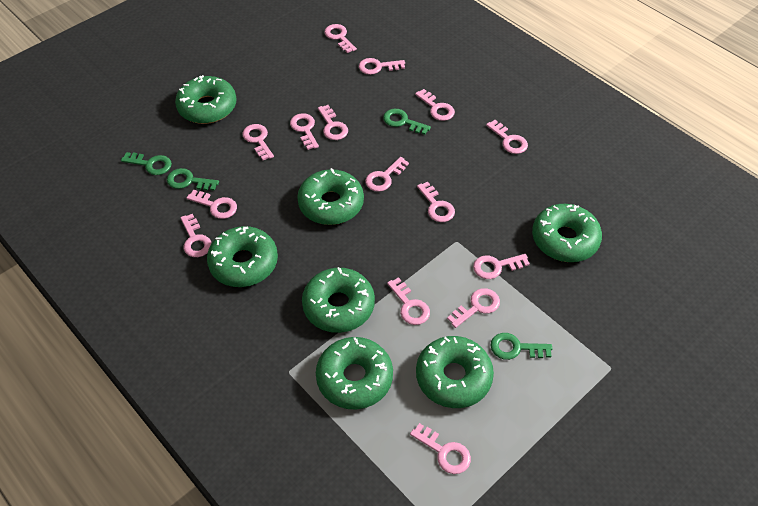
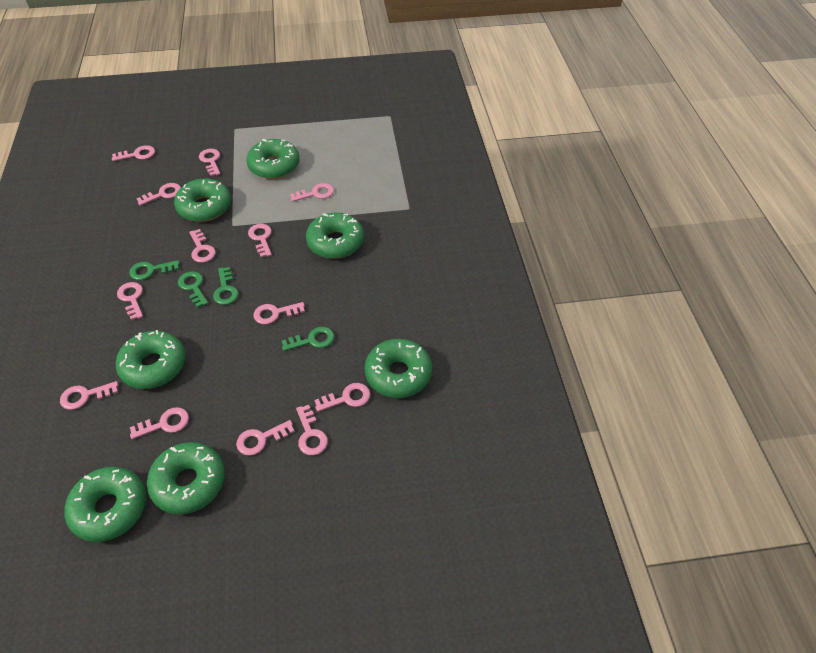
pink key: 15 -> 13

